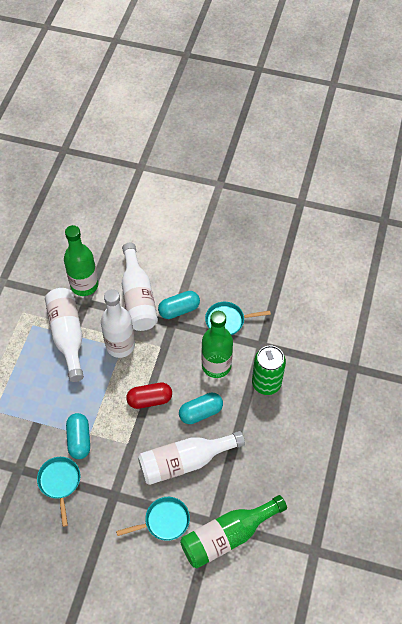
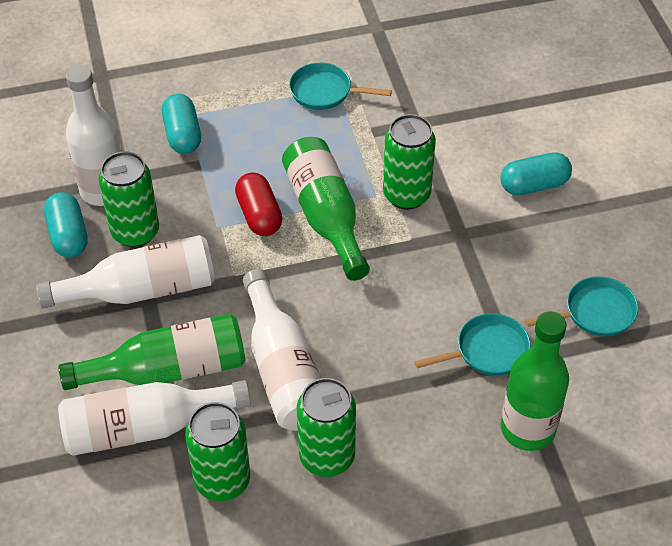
green can: 1 -> 4

